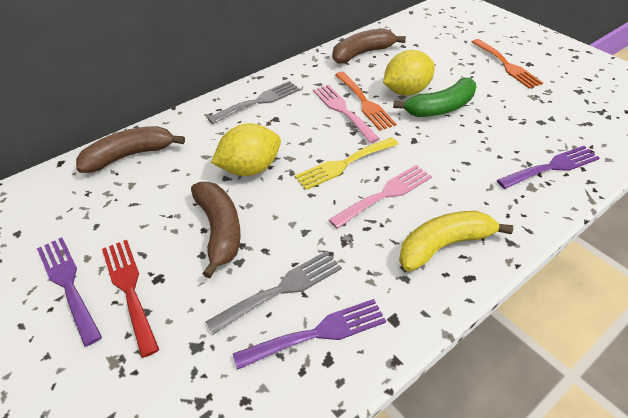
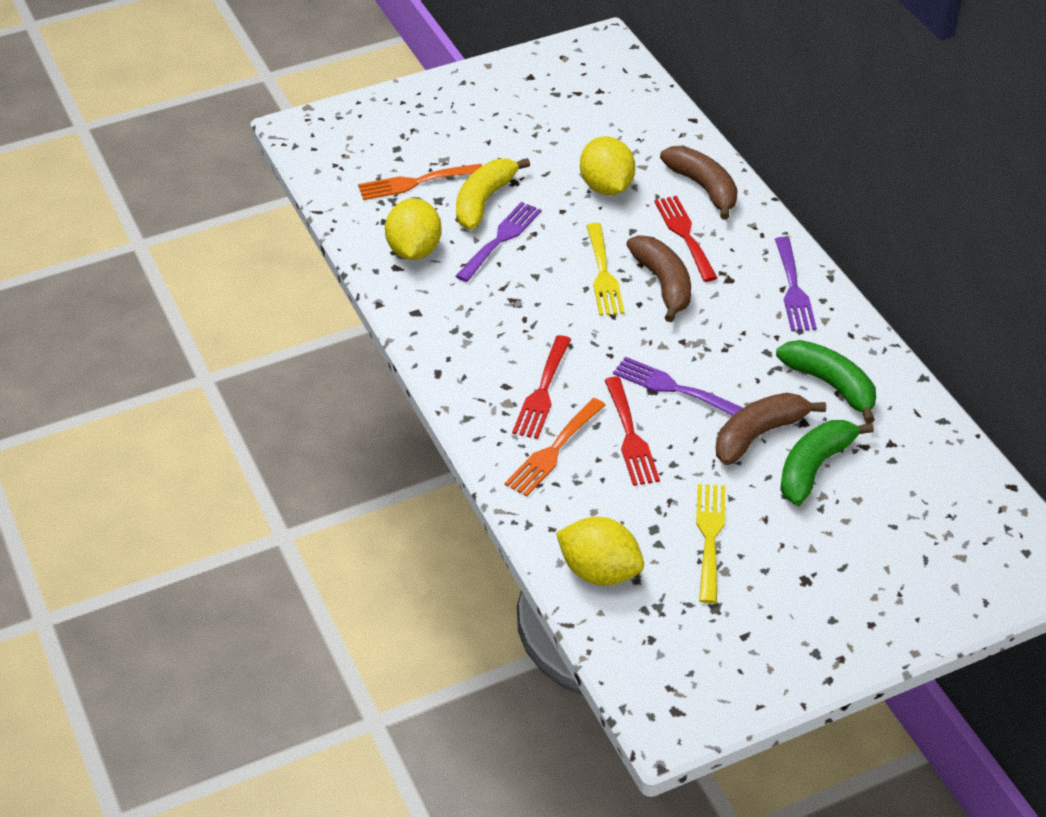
green banana: 1 -> 2
grey fork: 2 -> 0
pink fork: 2 -> 0
red fork: 1 -> 3
yellow fork: 1 -> 2
yellow lemon: 2 -> 3

